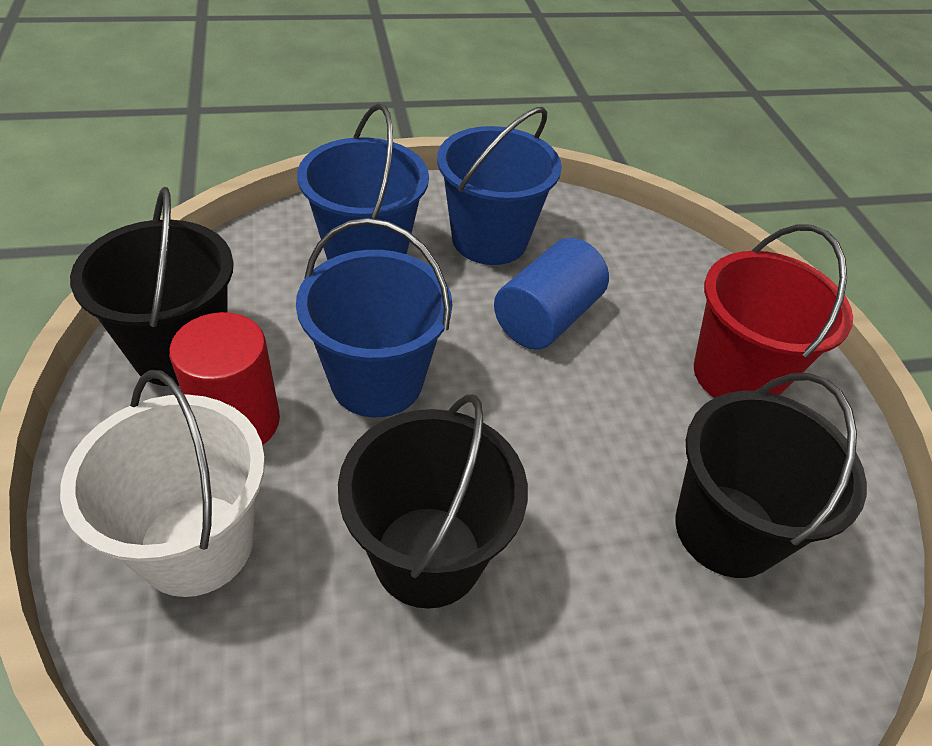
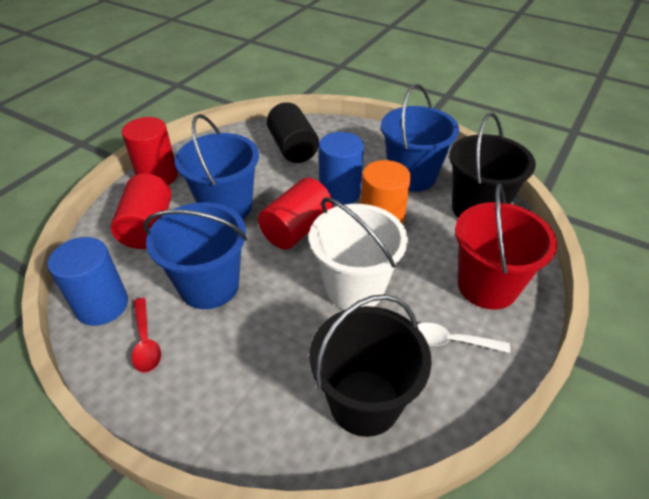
black bucket: 3 -> 2
black cylinder: 0 -> 1
blue cylinder: 1 -> 2
orange cylinder: 0 -> 1
red cylinder: 1 -> 3
red spoon: 0 -> 1
white spoon: 0 -> 1

